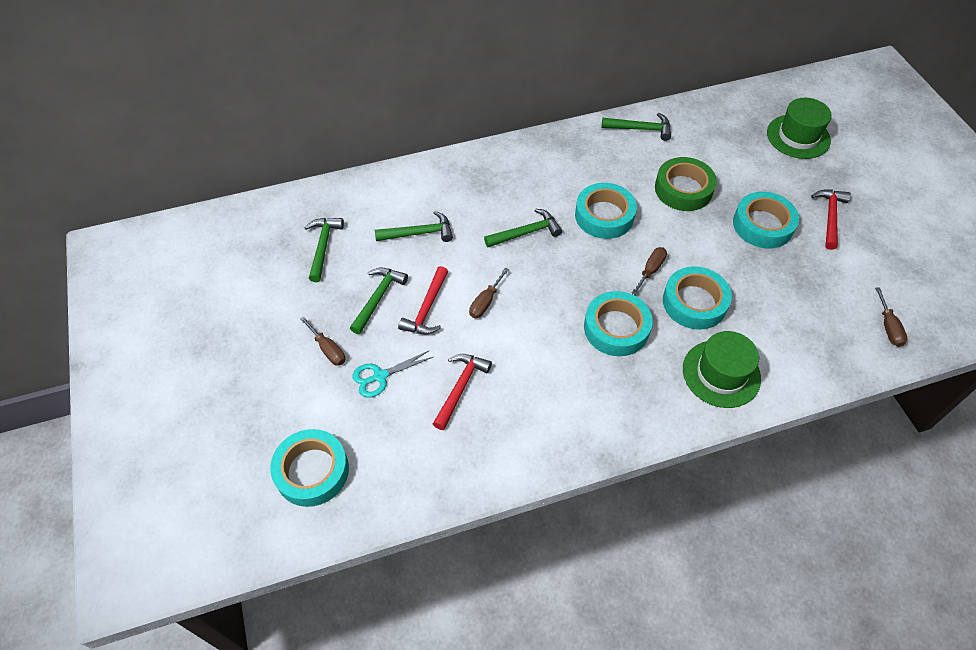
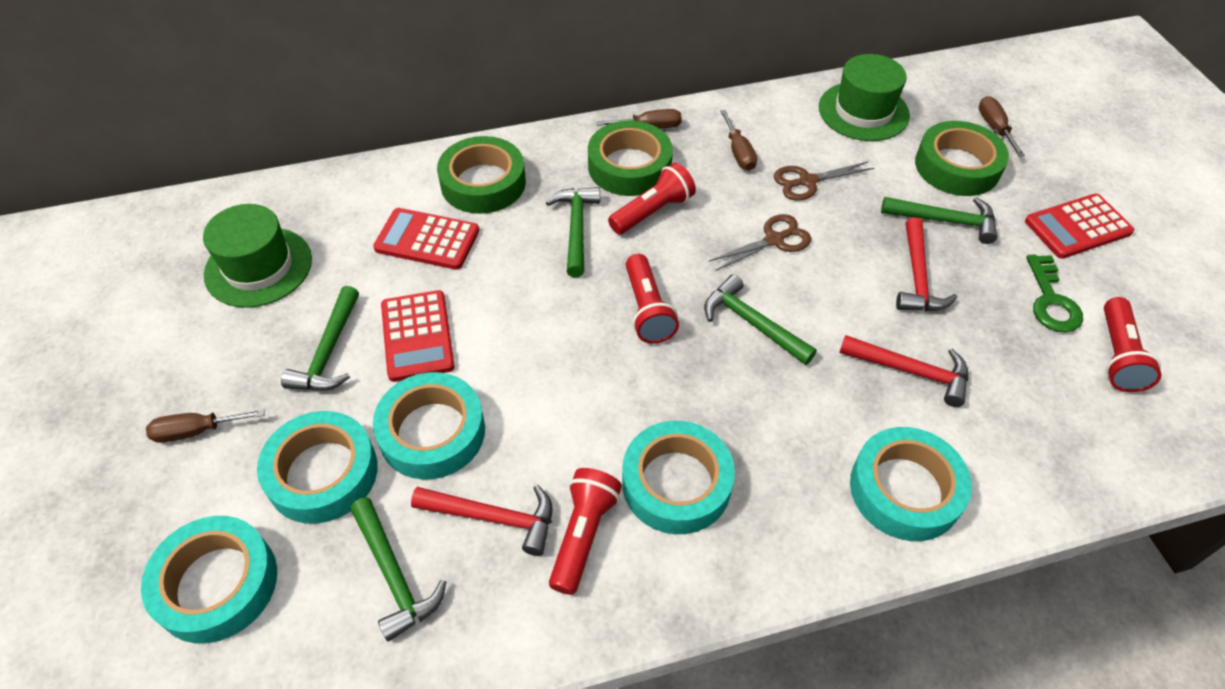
brown scissors: 0 -> 2
green key: 0 -> 1
green tape: 1 -> 3
red calculator: 0 -> 3
red flashlight: 0 -> 4
turquoise scissors: 1 -> 0

